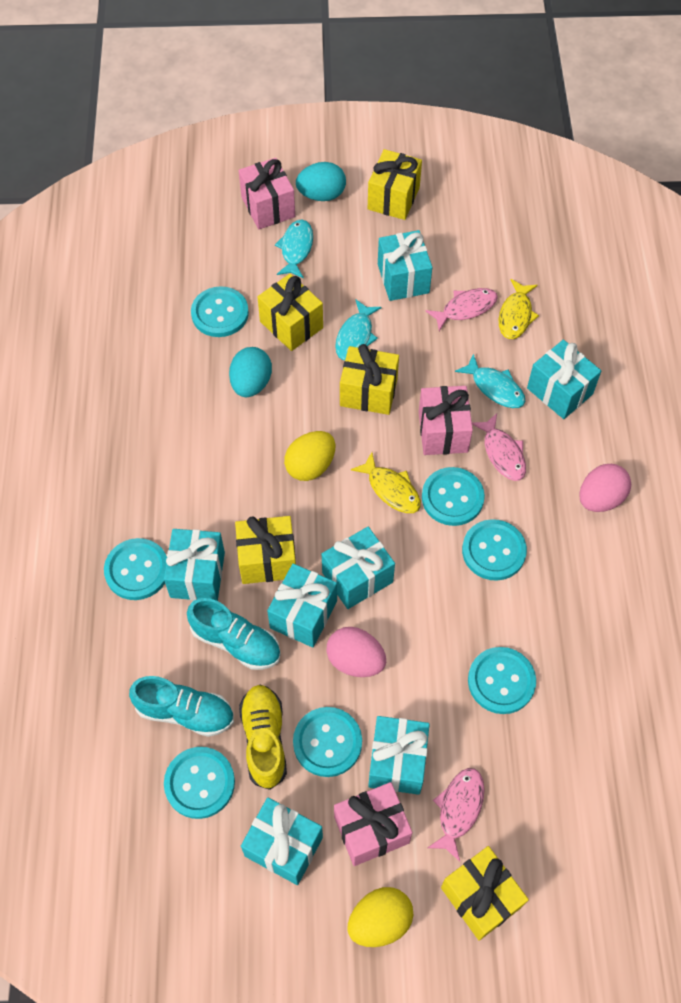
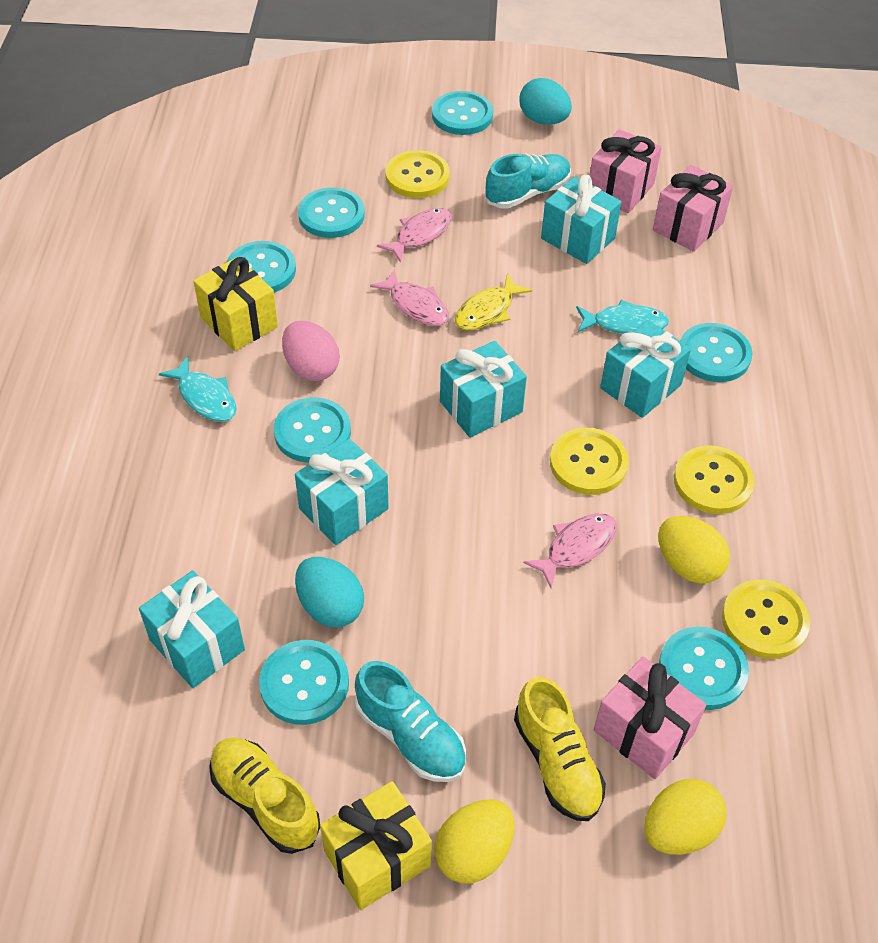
pink egg: 2 -> 1
turquoise fish: 3 -> 2
turquoise gift: 7 -> 5
yellow button: 0 -> 4
yellow egg: 2 -> 3
yellow fish: 2 -> 1
yellow gift: 5 -> 2
yellow shoe: 1 -> 2

